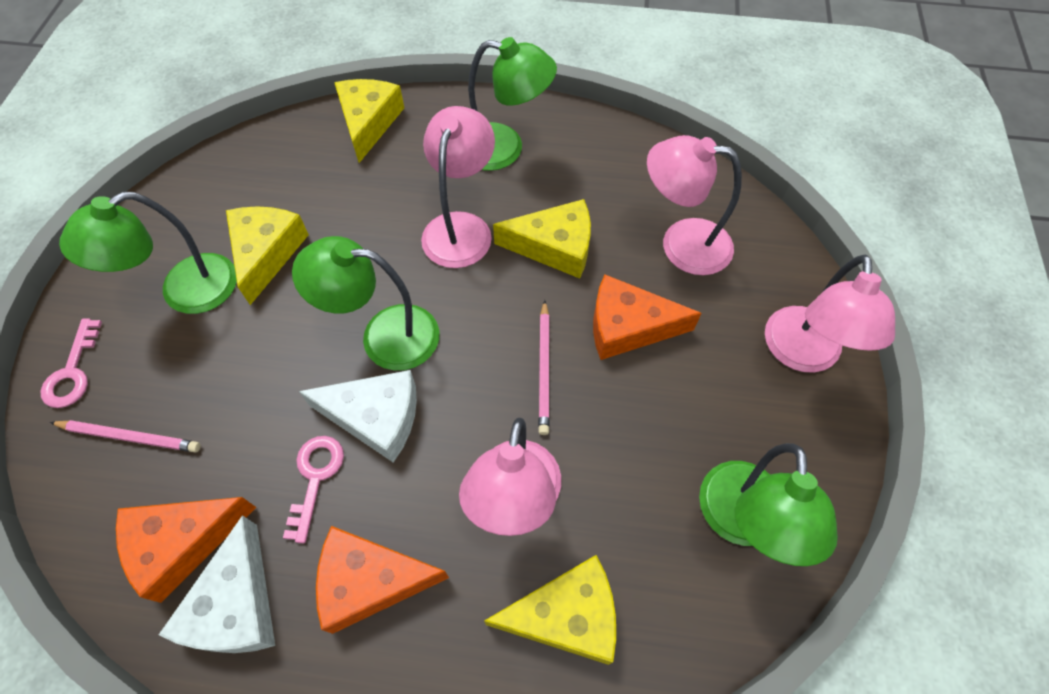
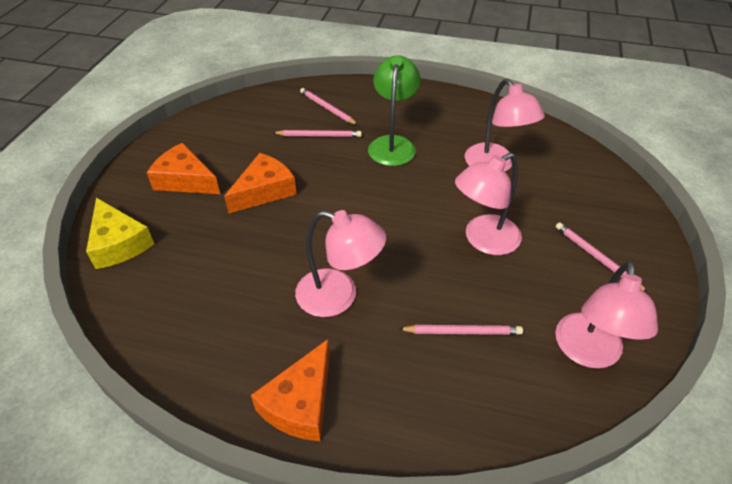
green lamp: 4 -> 1
pink key: 2 -> 0
pink pencil: 2 -> 4
white cheese: 2 -> 0
yellow cheese: 4 -> 1

